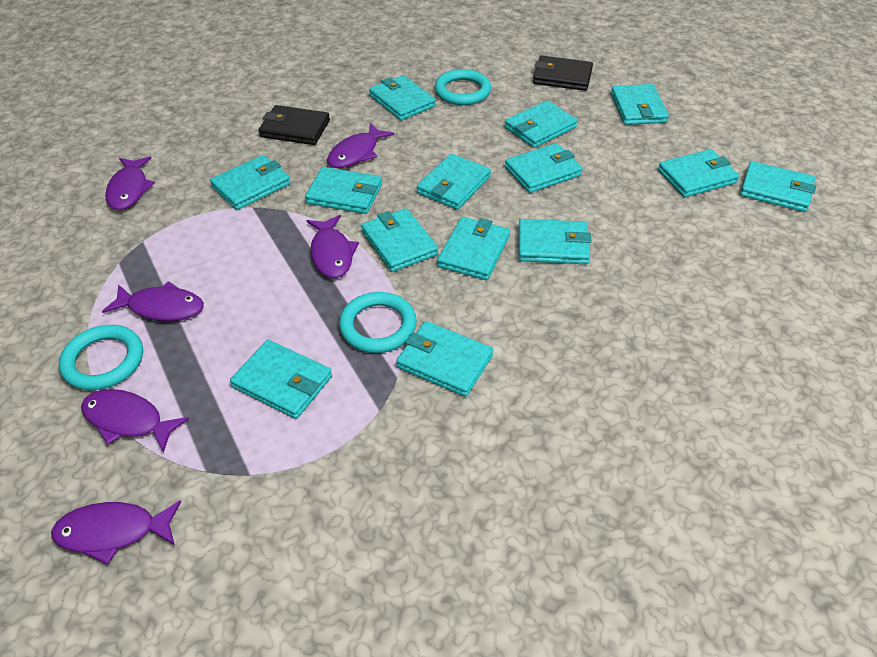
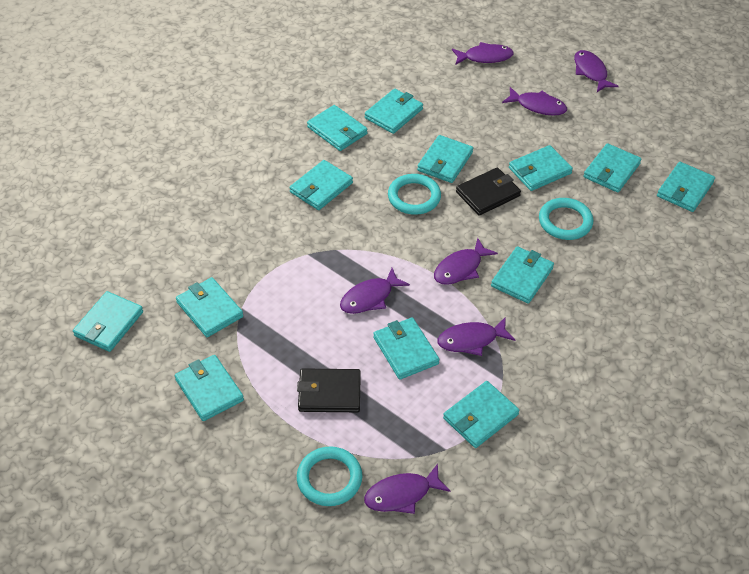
purple fish: 6 -> 7
turquoise wallet: 14 -> 13

